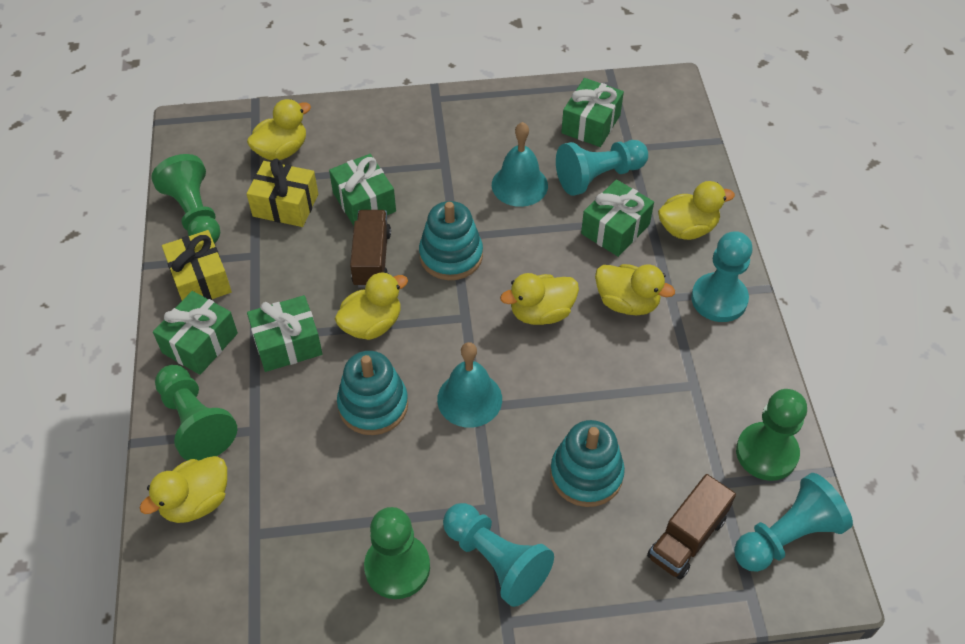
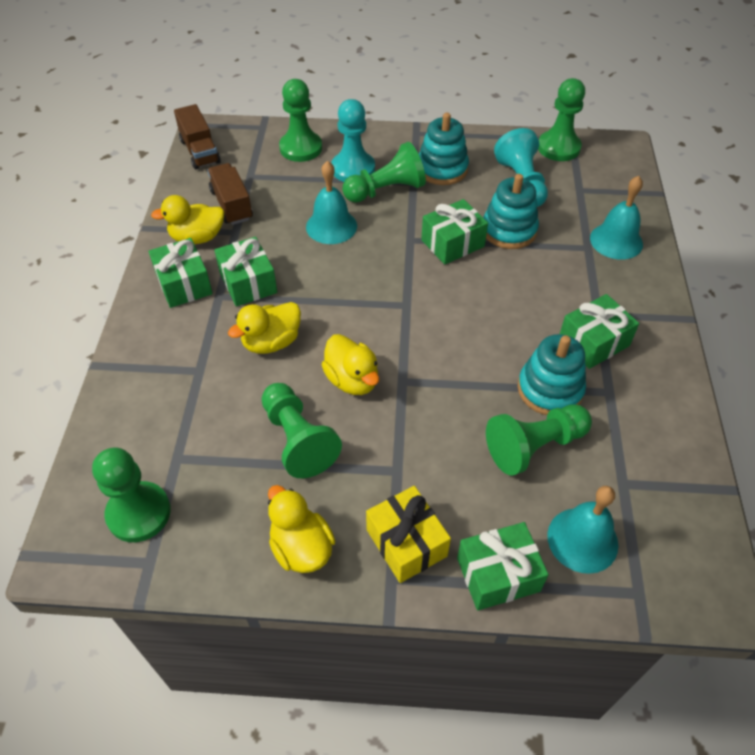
green pawn: 4 -> 6
turquoise bell: 2 -> 3
turquoise pawn: 4 -> 2
yellow duck: 6 -> 4
yellow gift: 2 -> 1

